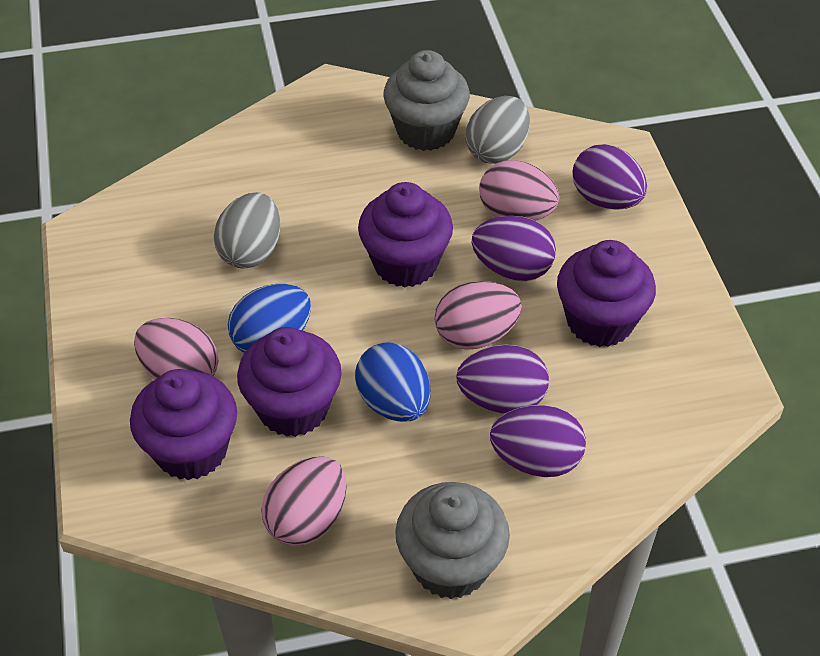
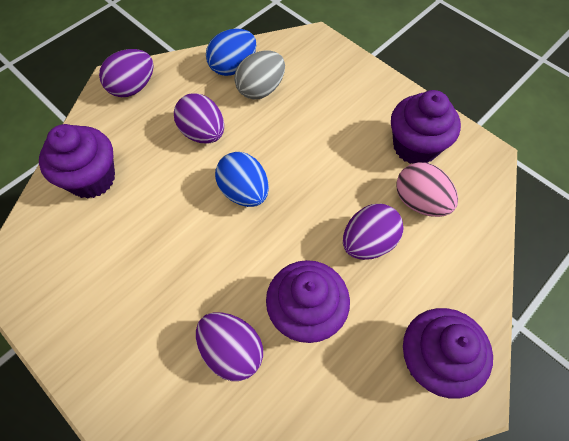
grey cupcake: 2 -> 0
grey egg: 2 -> 1
pink egg: 4 -> 1

